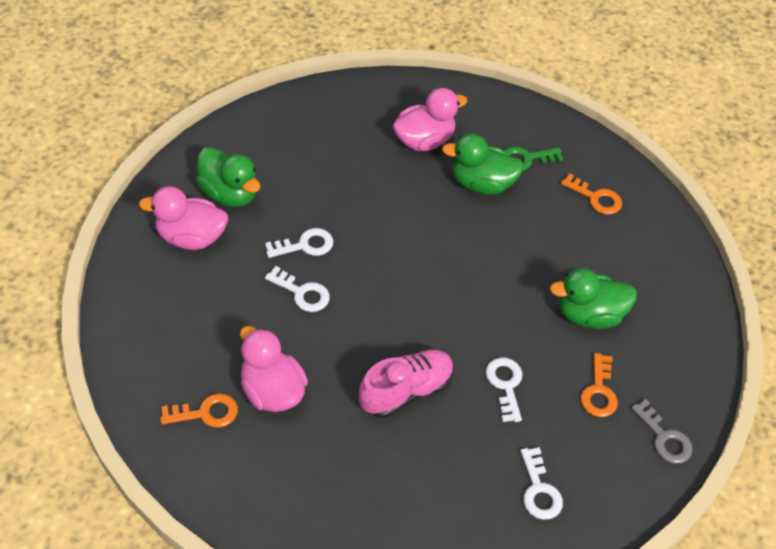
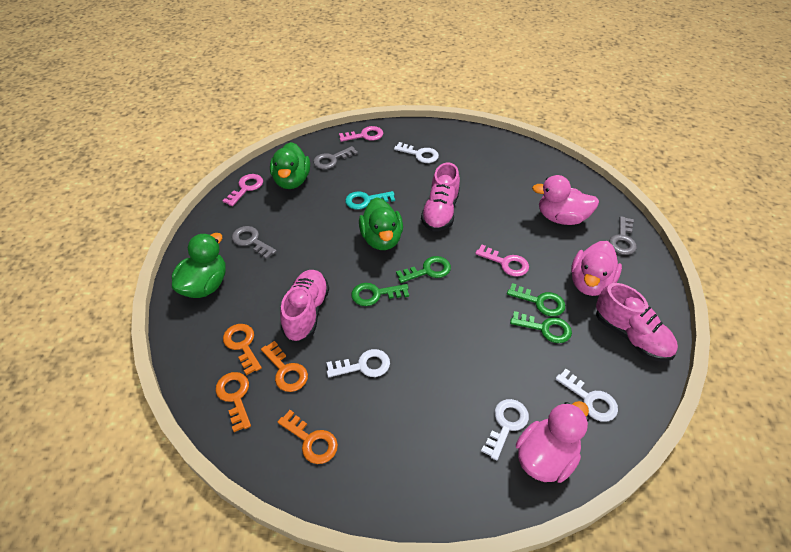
green key: 1 -> 4
grey key: 1 -> 3
orange key: 3 -> 4
pink key: 0 -> 3
pink shoe: 1 -> 3
turquoise key: 0 -> 1

